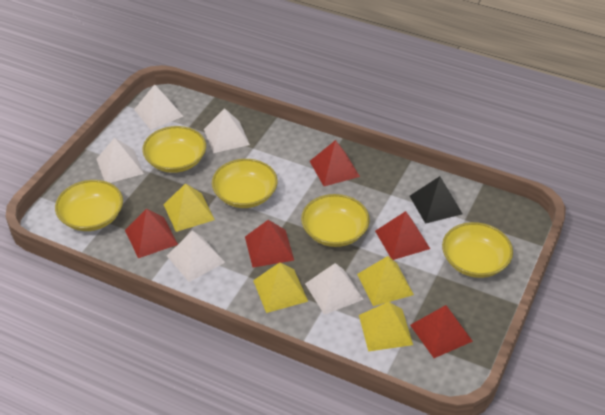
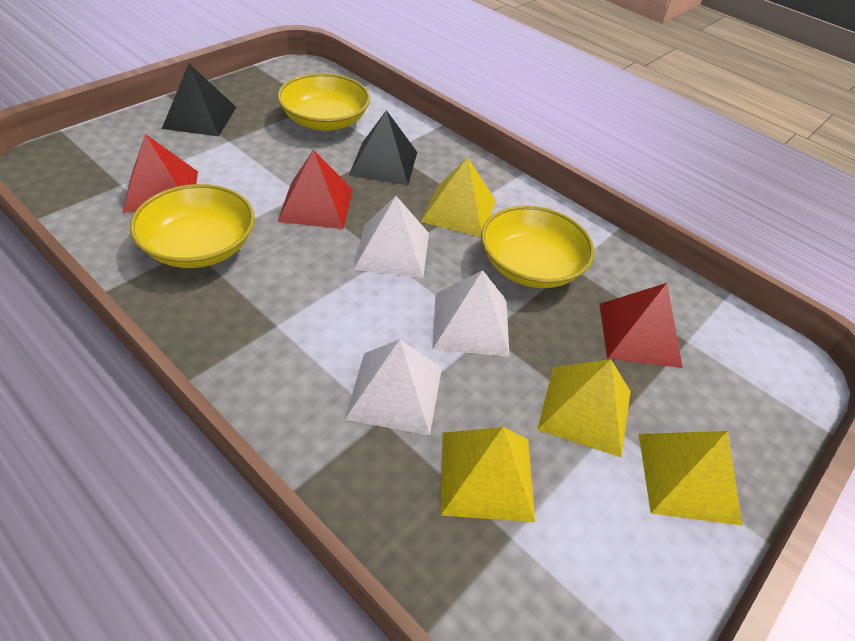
black pyramid: 1 -> 2
red pyramid: 5 -> 3
white pyramid: 5 -> 3
yellow bowl: 5 -> 3

